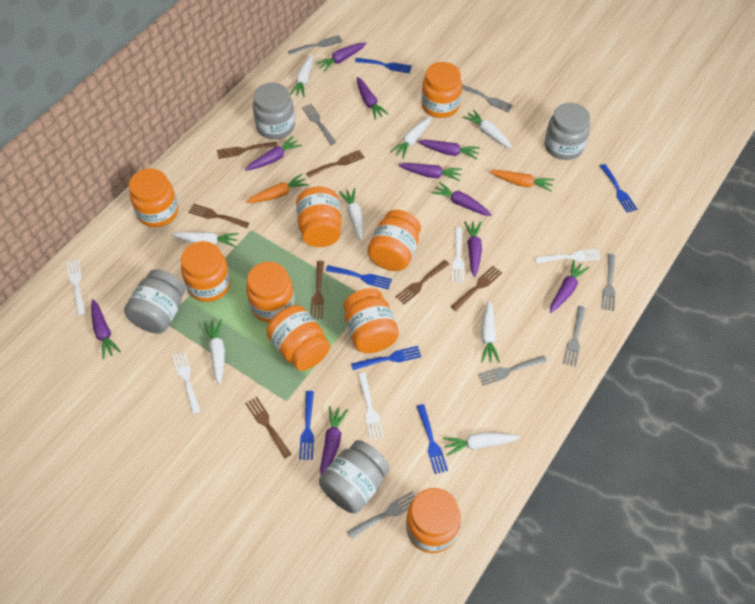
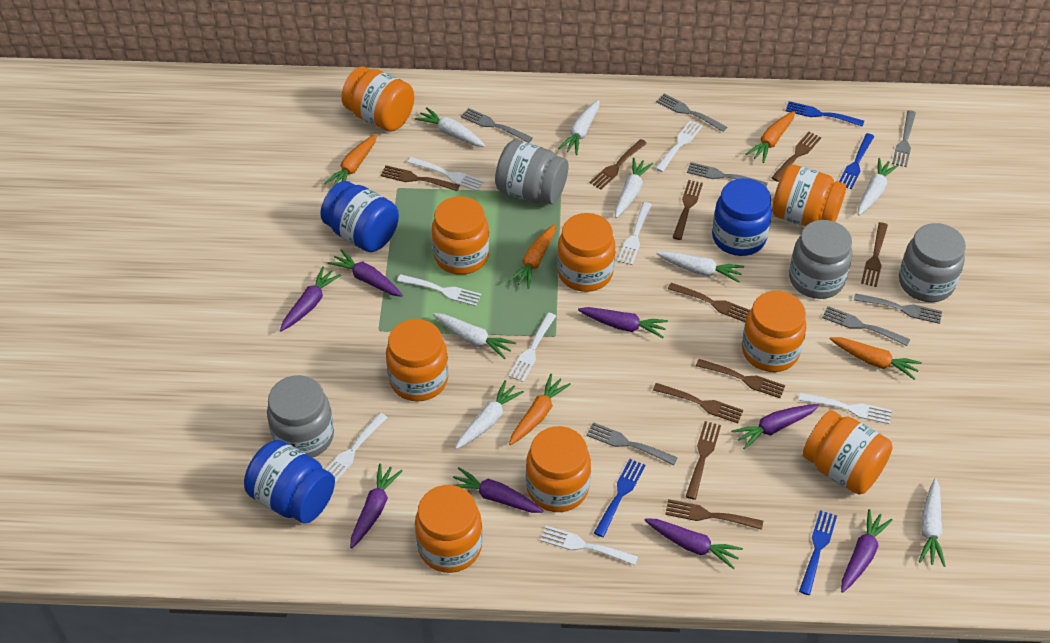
blue fork: 6 -> 4
blue jar: 0 -> 3
brown fork: 7 -> 10
orange carrot: 2 -> 5
purple carrot: 10 -> 8
white fork: 5 -> 8

